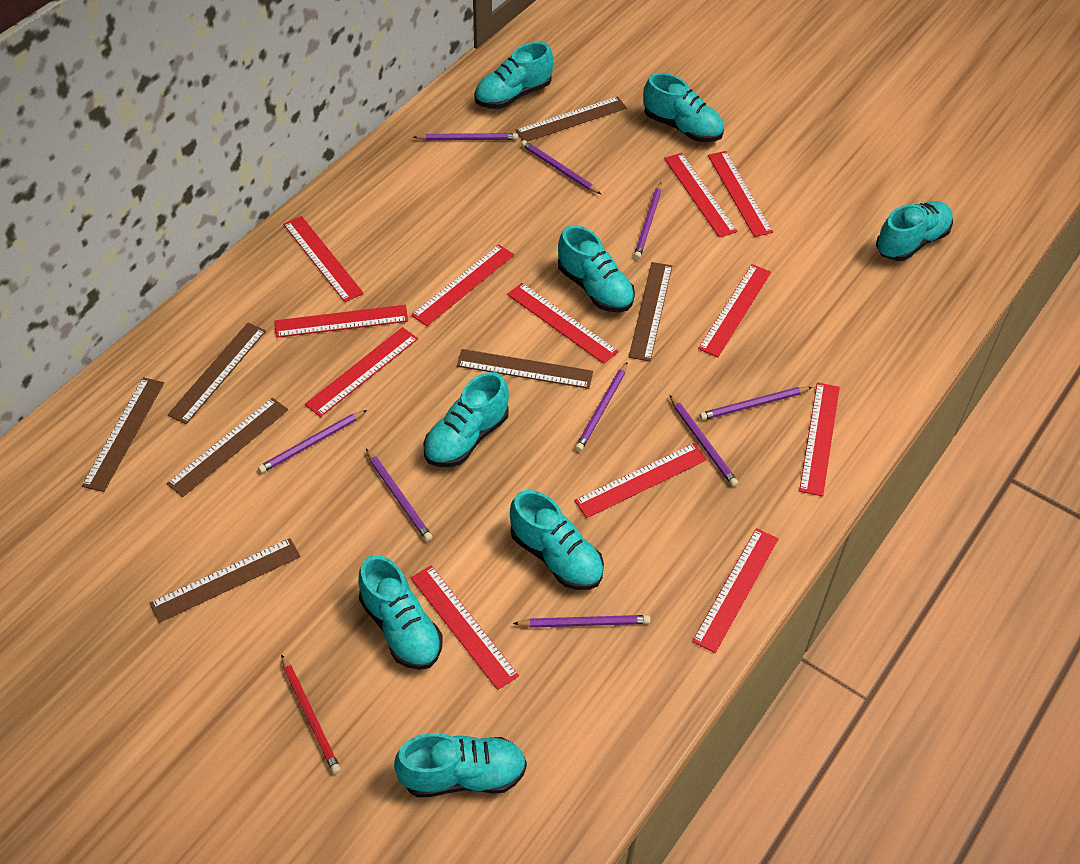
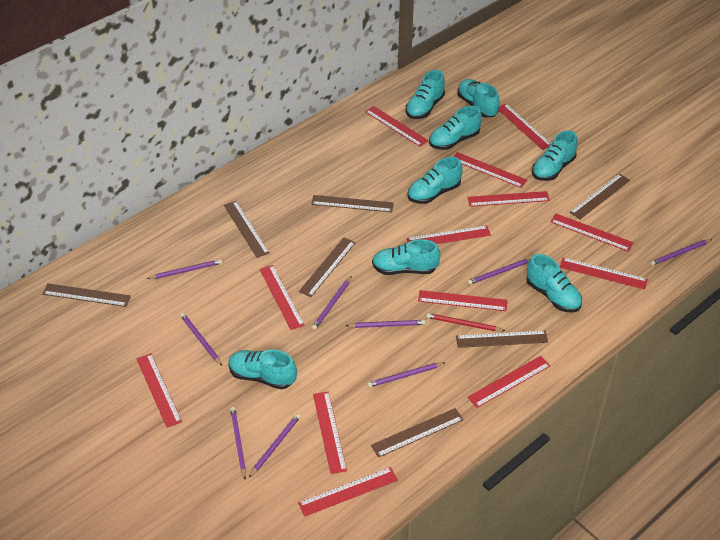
red ruler: 12 -> 13

